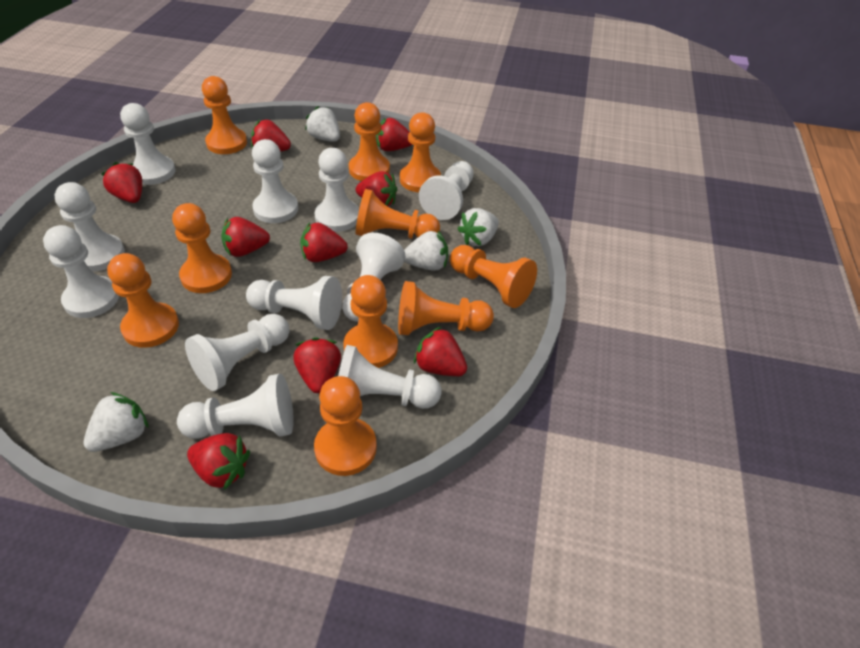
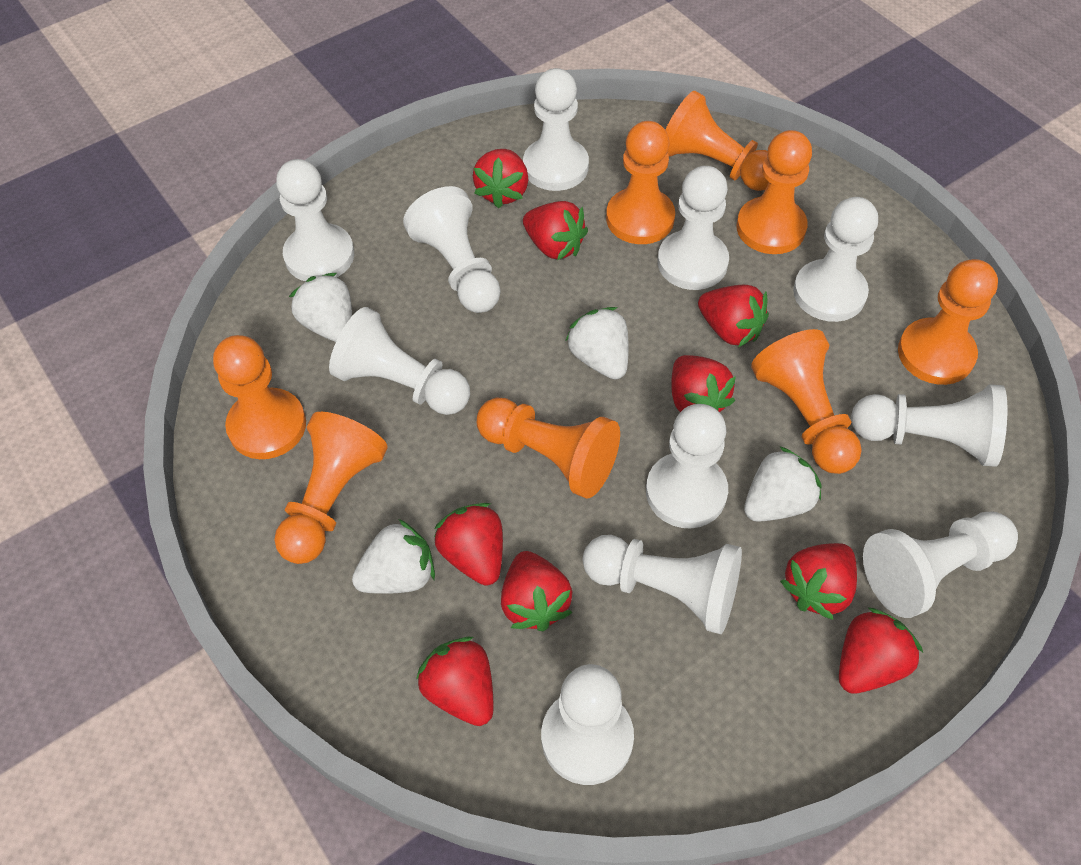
orange pawn: 10 -> 8

